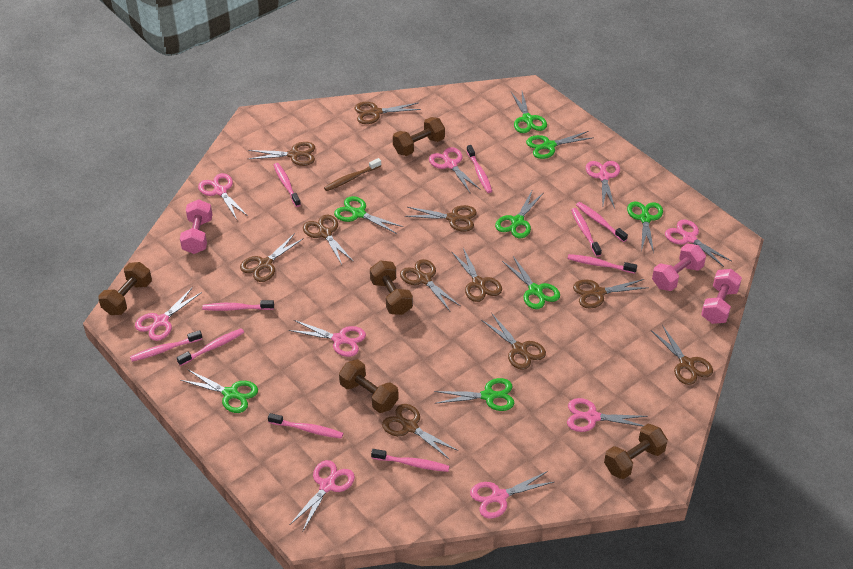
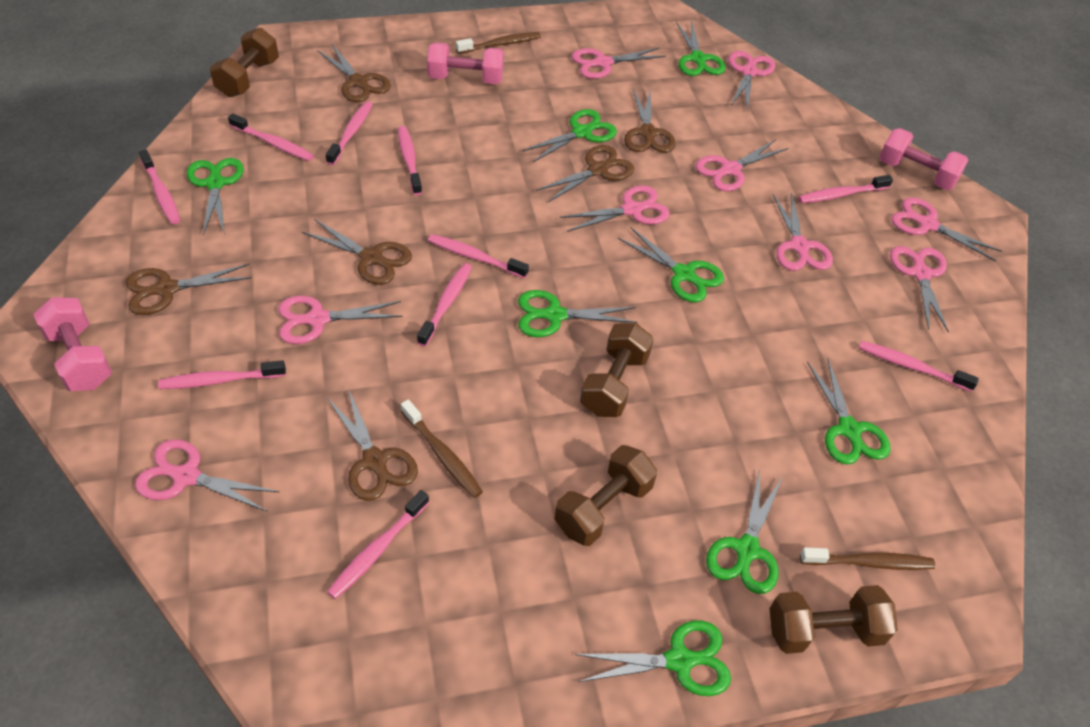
brown dumbbell: 5 -> 4
brown scissors: 11 -> 6
brown toothbrush: 1 -> 3

